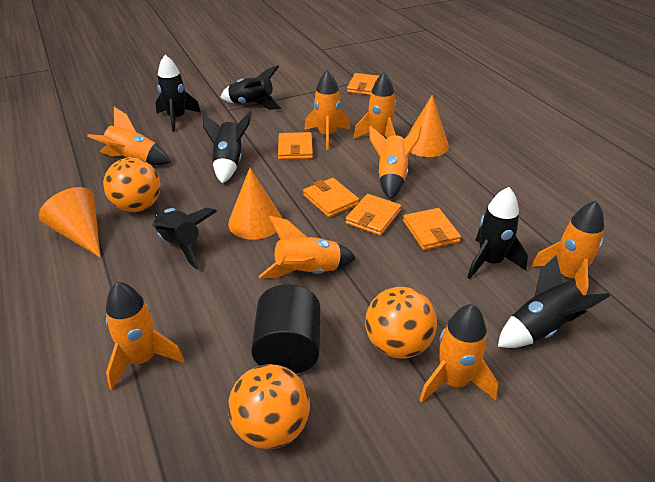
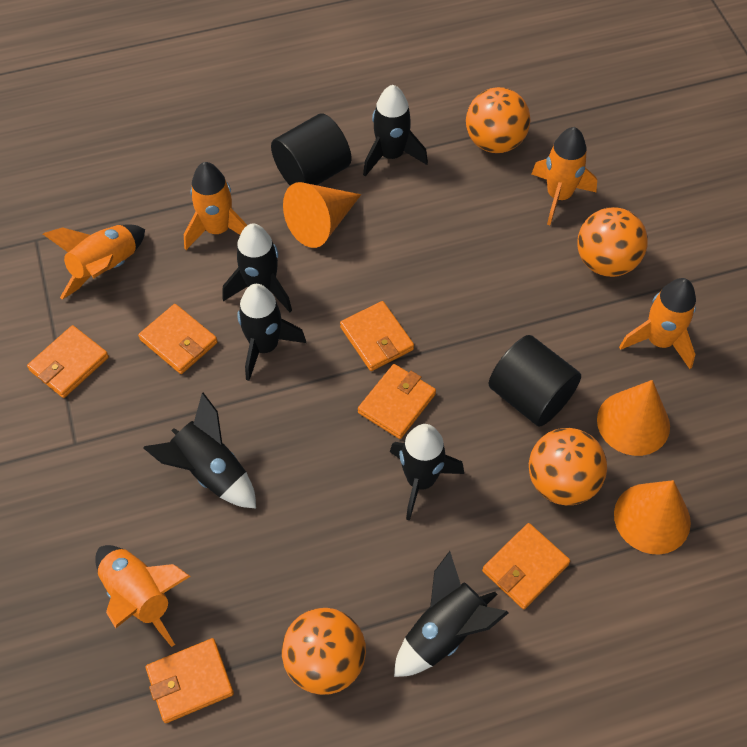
black cylinder: 1 -> 2
orange ball: 3 -> 4
orange rocket: 8 -> 5
orange wallet: 5 -> 6

